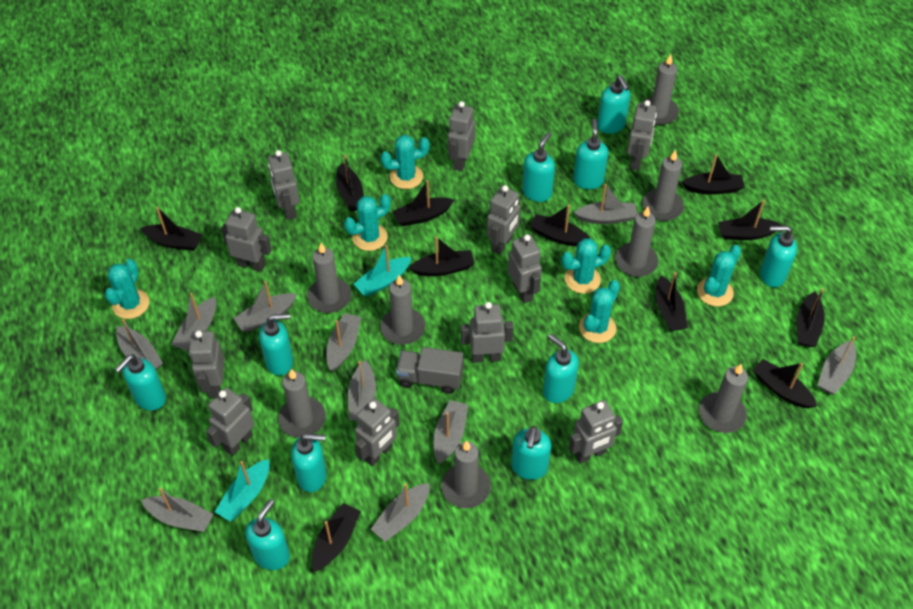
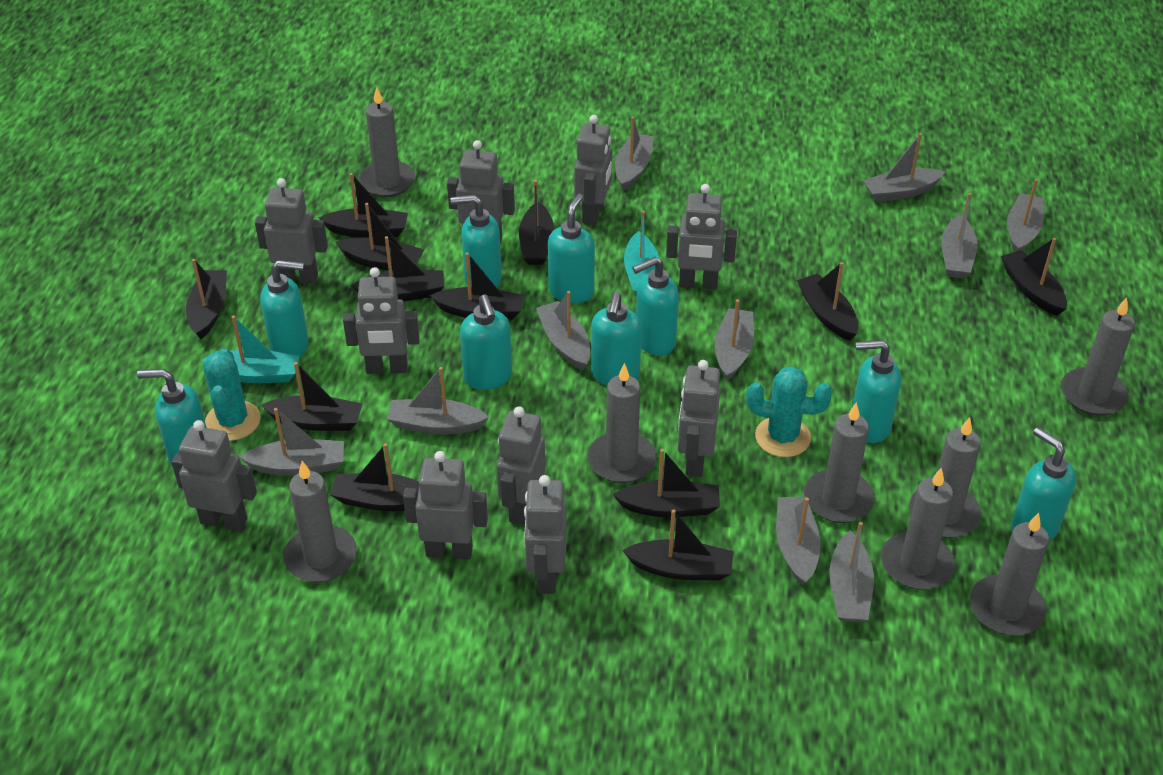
black boat: 11 -> 12
grey robot: 11 -> 10
grey truck: 1 -> 0
turquoise cactus: 6 -> 2
turquoise soap dispenser: 10 -> 9

